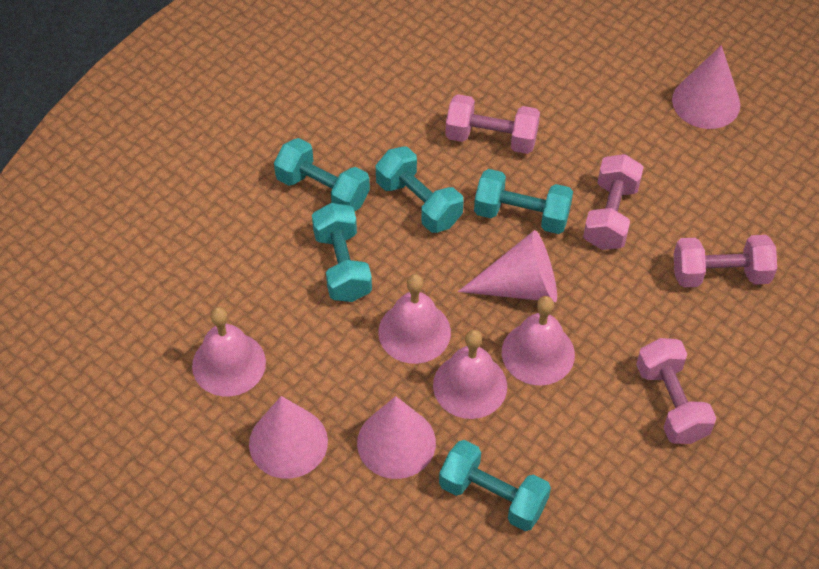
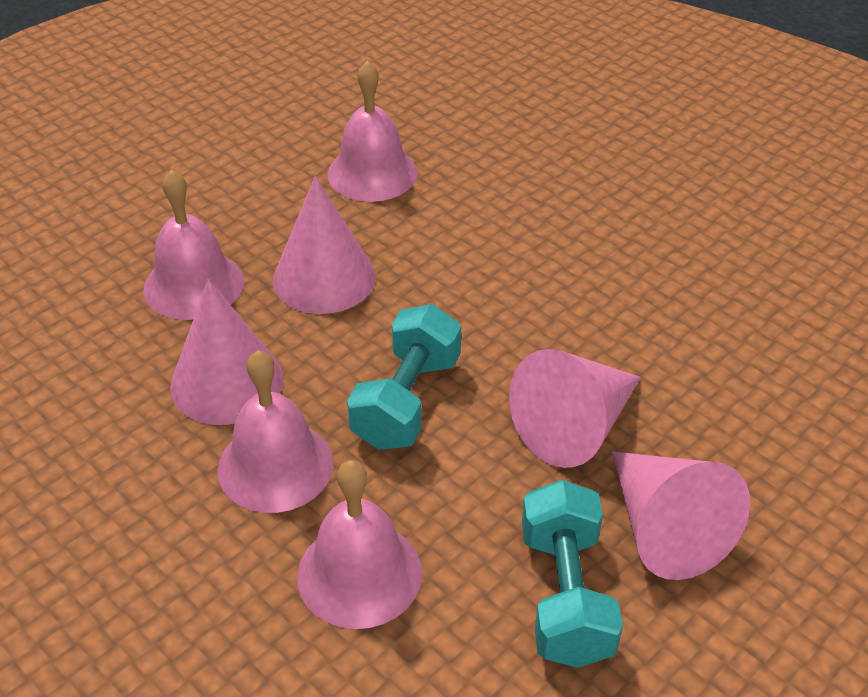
pink dumbbell: 4 -> 0
turquoise dumbbell: 5 -> 2

